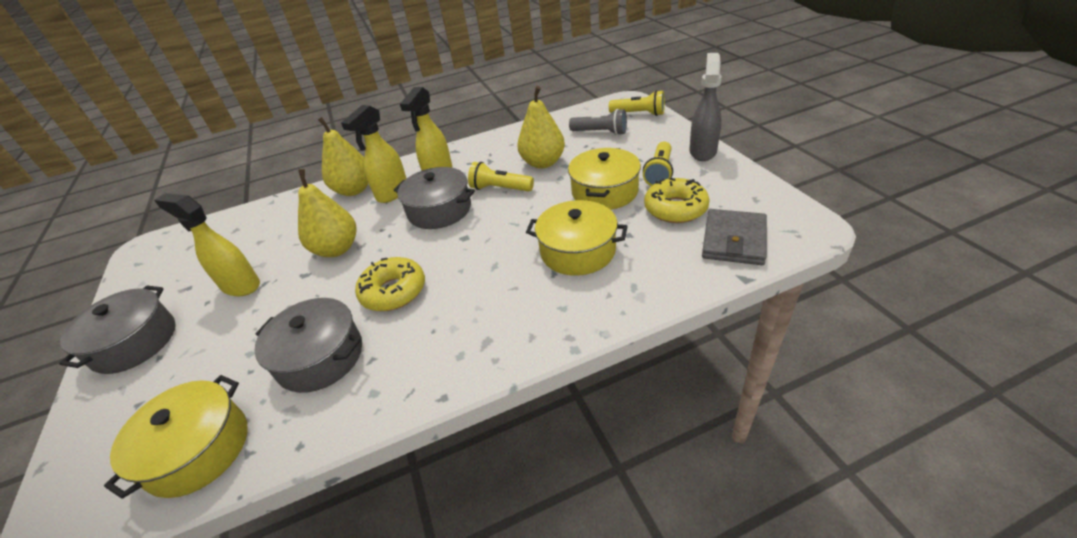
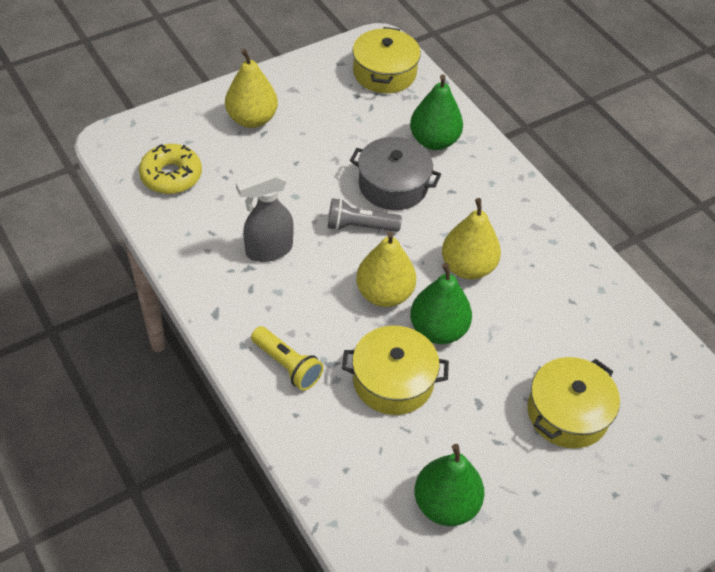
green pear: 0 -> 3
grey pot: 3 -> 1
grey wallet: 1 -> 0
yellow donut: 2 -> 1
yellow flashlight: 3 -> 1
yellow spray bottle: 3 -> 0

